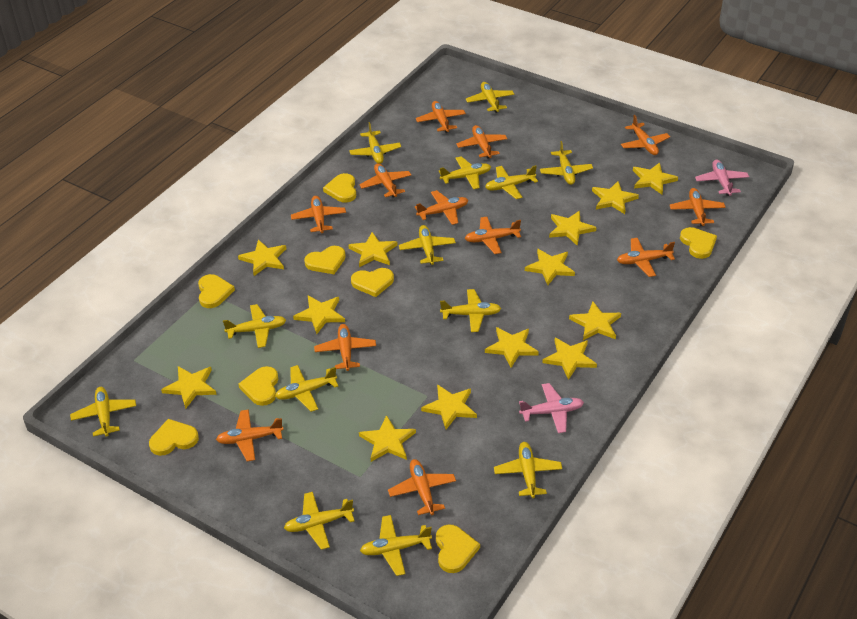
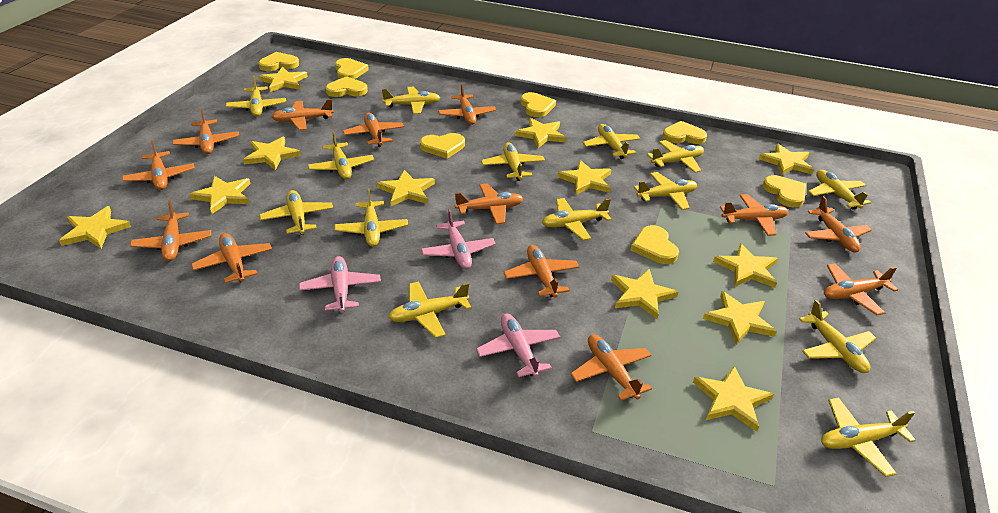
orange plane: 12 -> 13
pink plane: 2 -> 3
yellow plane: 13 -> 14
yellow star: 13 -> 12

